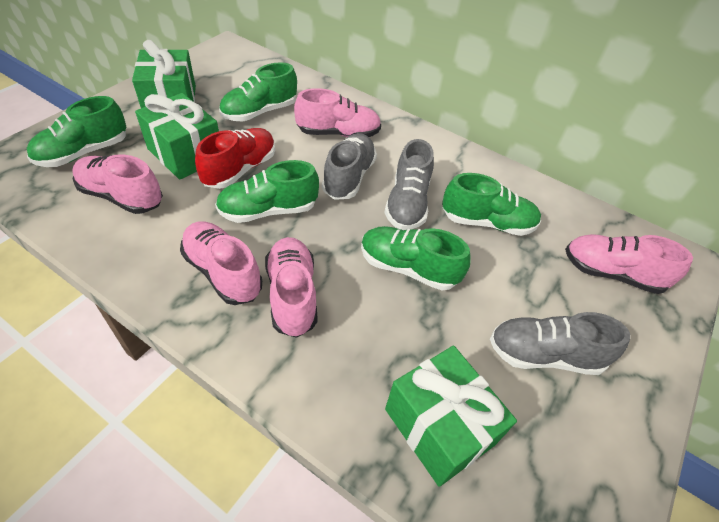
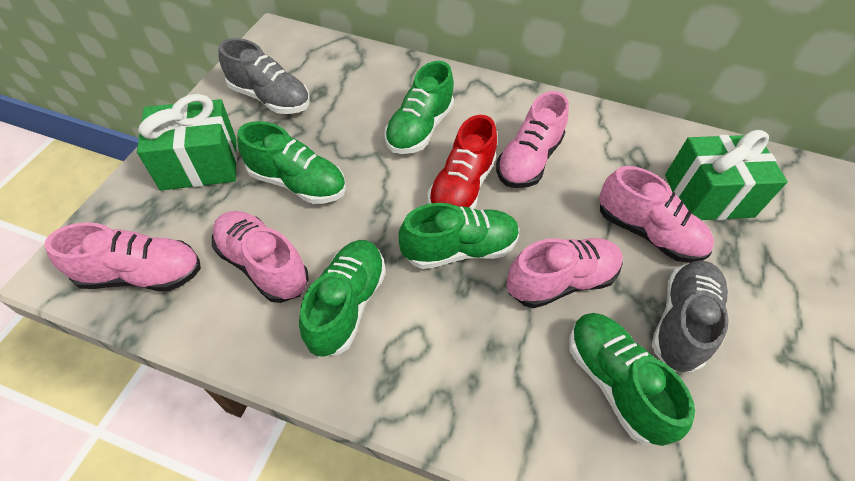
green gift: 3 -> 2
grey shoe: 3 -> 2

